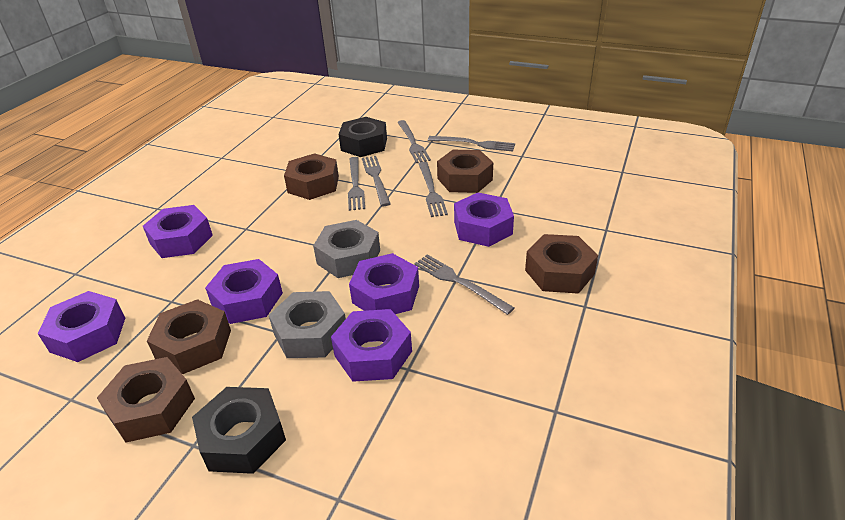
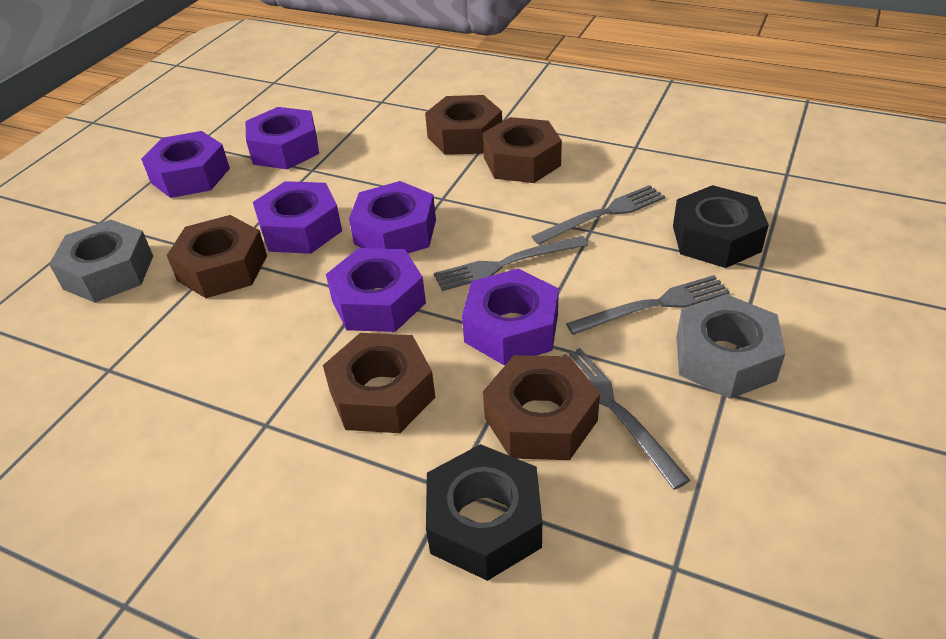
grey fork: 6 -> 4

